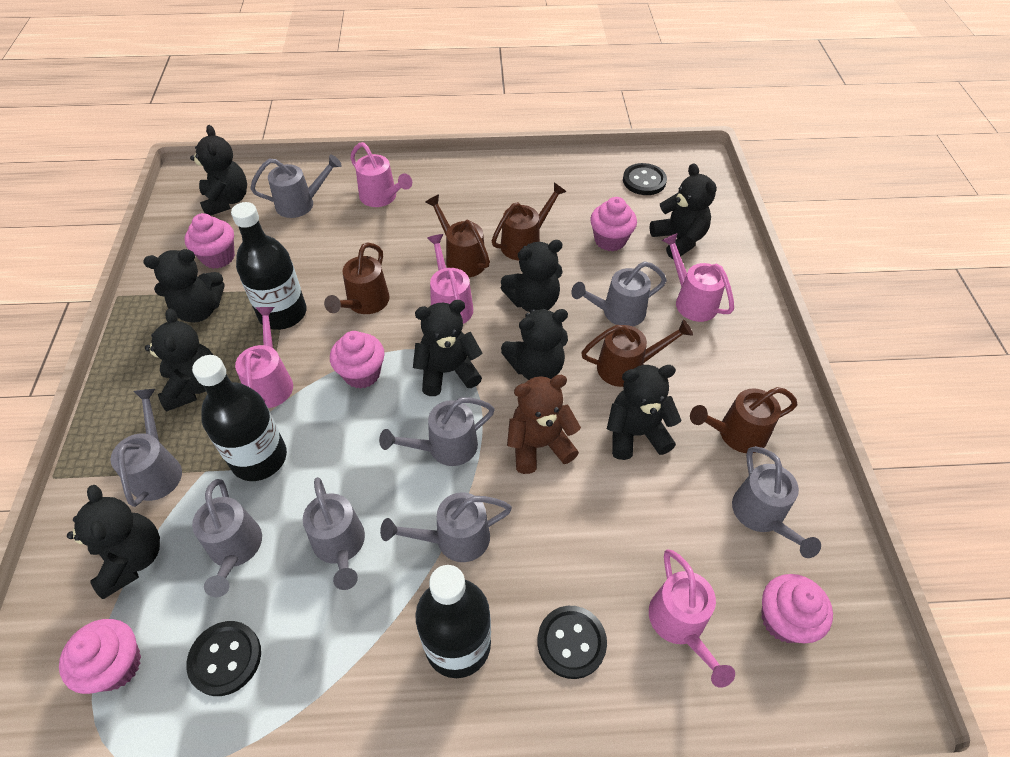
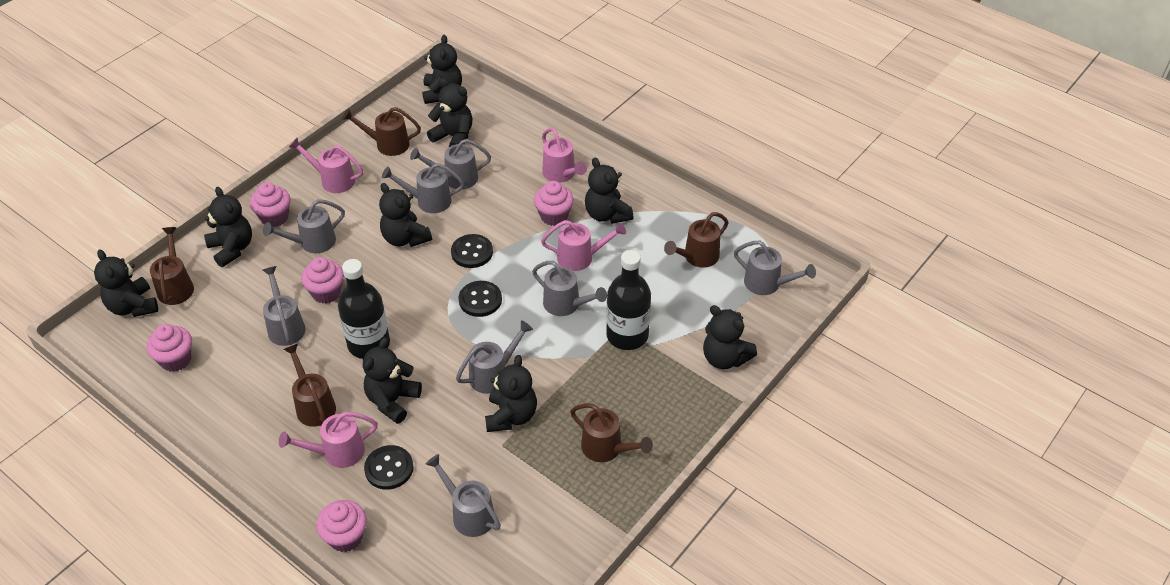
black bottle: 3 -> 2
brown teddy bear: 1 -> 0
pink watering can: 5 -> 4

